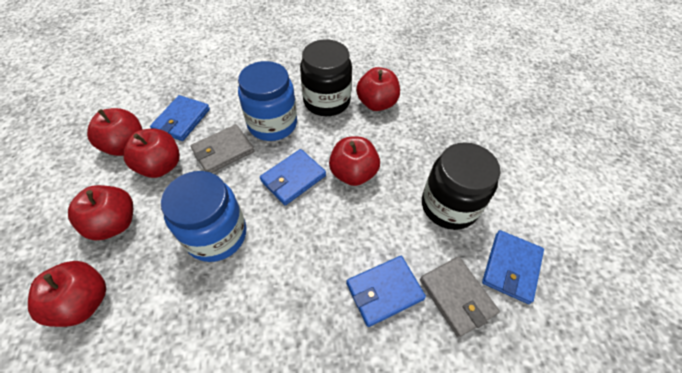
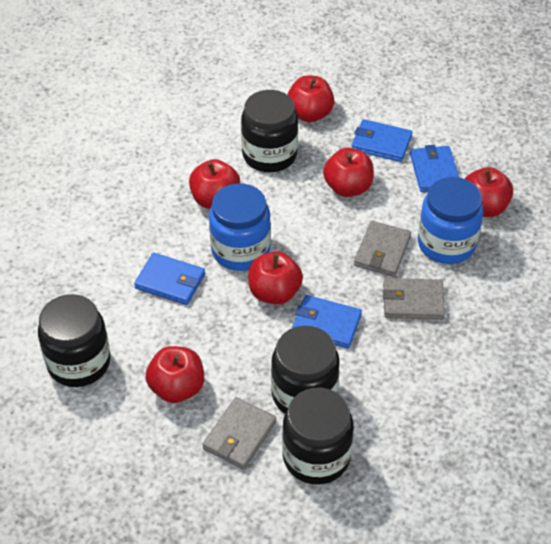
black jar: 2 -> 4
grey wallet: 2 -> 3

